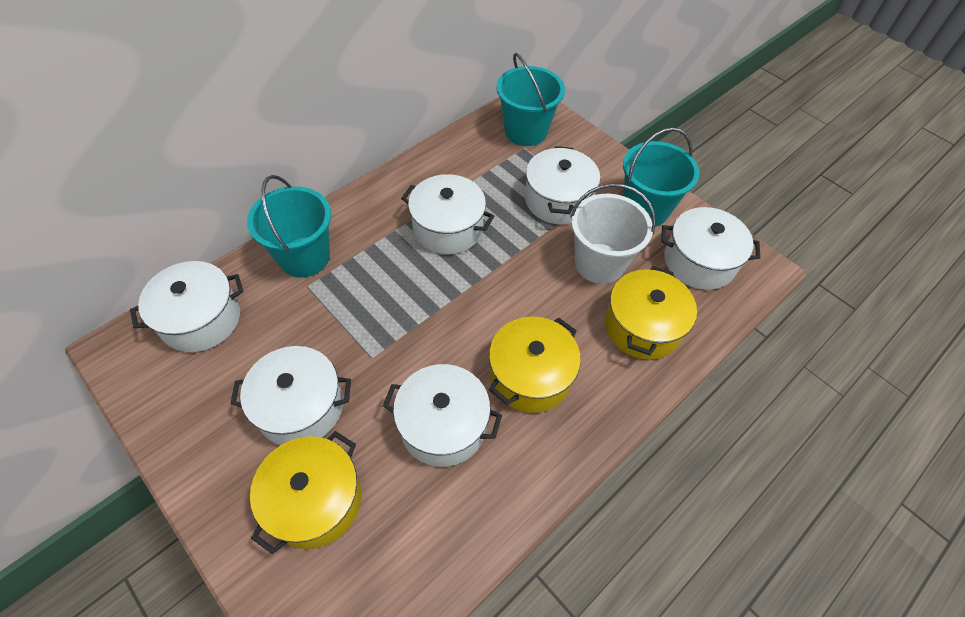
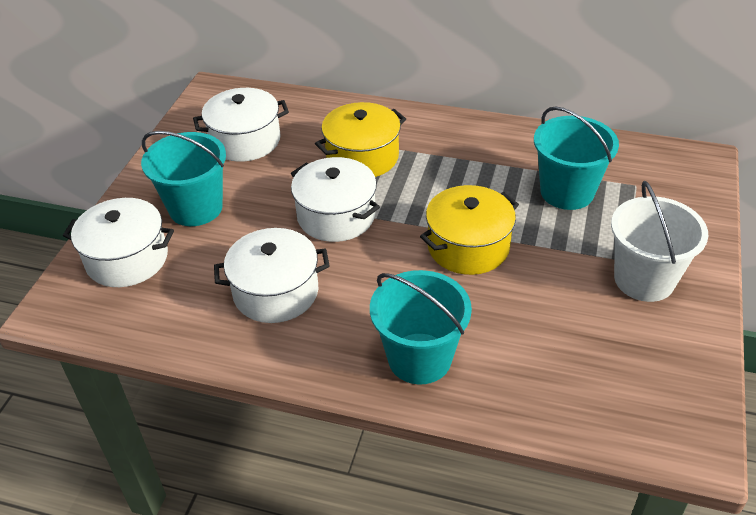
white pot: 6 -> 4
yellow pot: 3 -> 2

